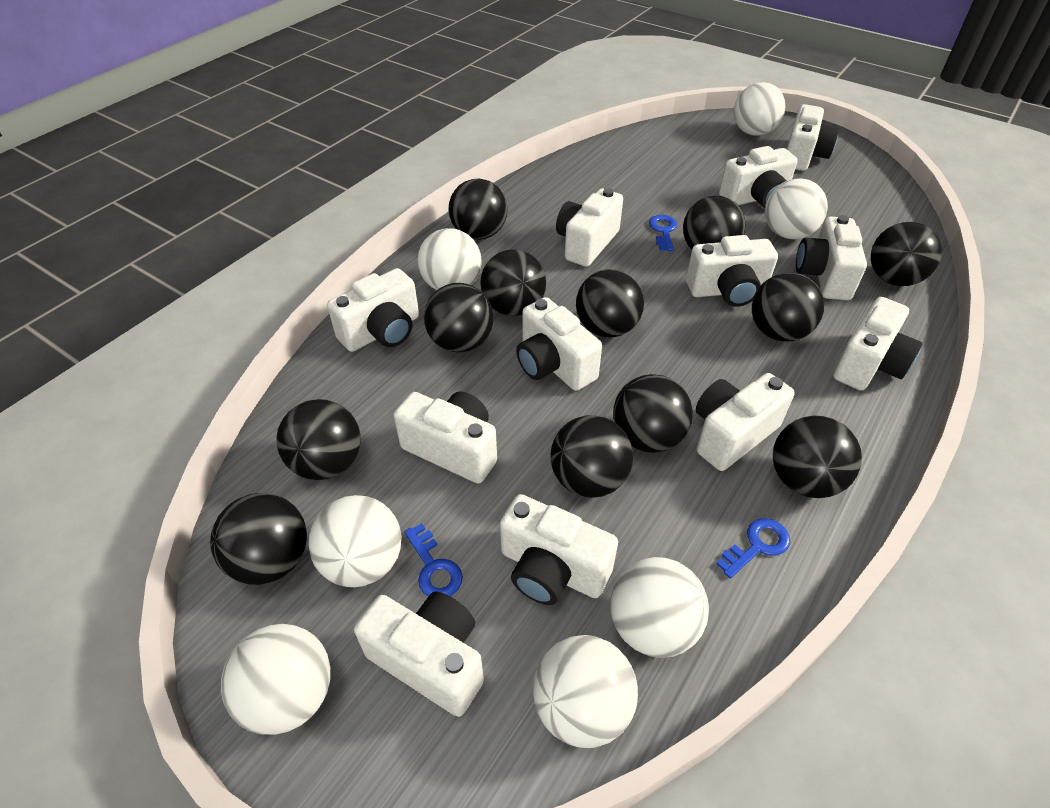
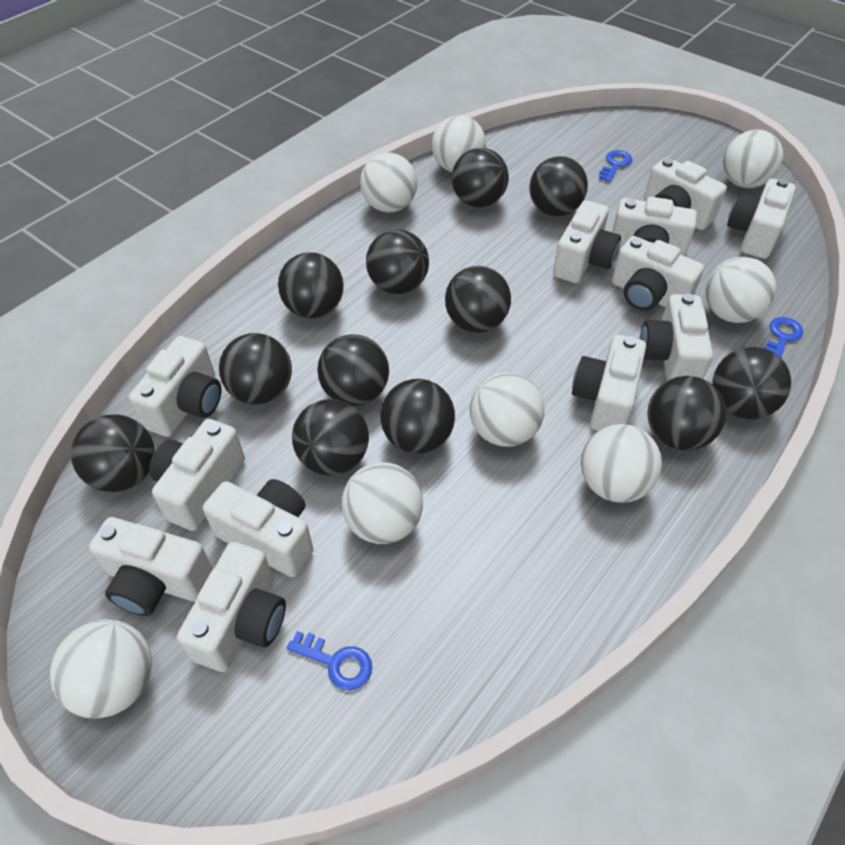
white ball: 7 -> 8

